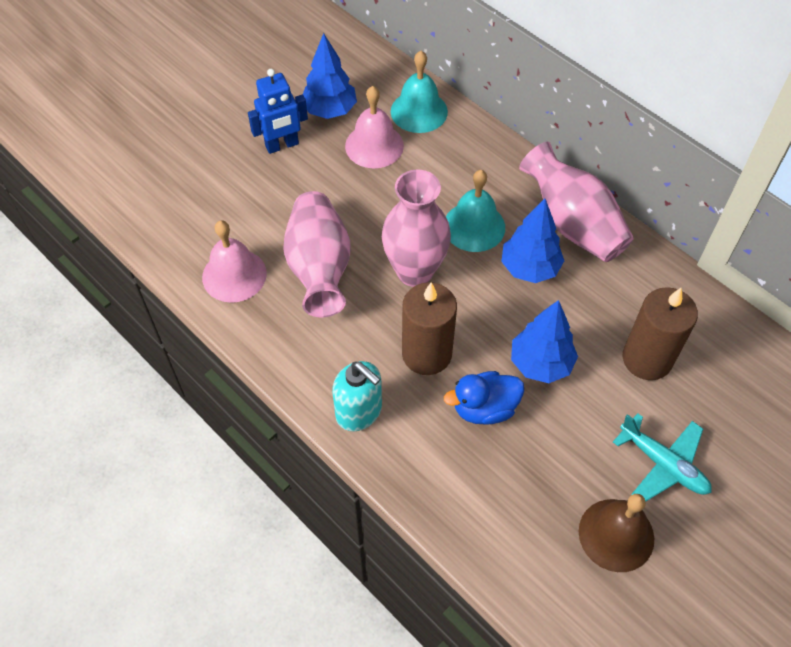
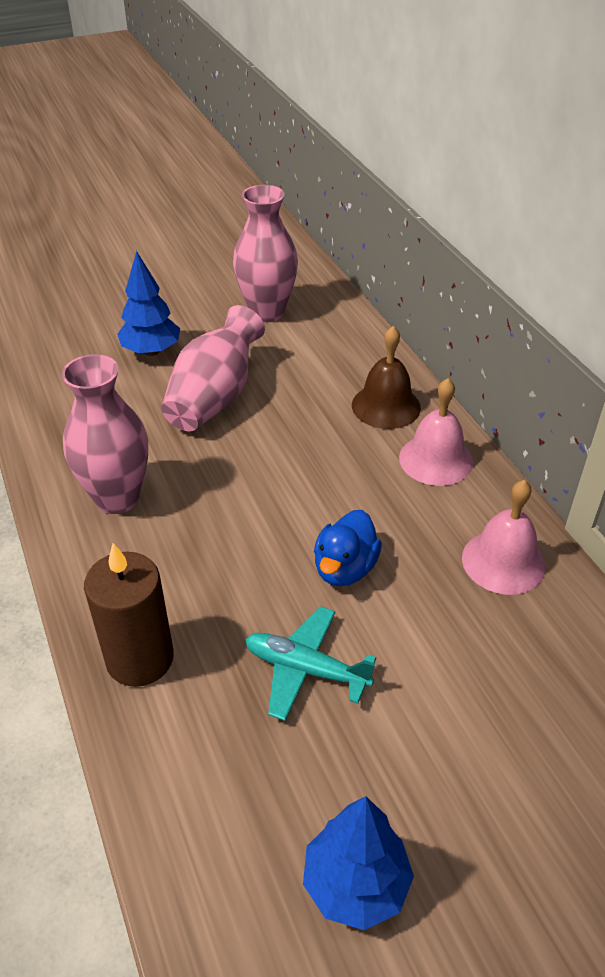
blue robot: 1 -> 0
blue tree: 3 -> 2
brown candle: 2 -> 1
turquoise bell: 2 -> 0
turquoise soap dispenser: 1 -> 0

